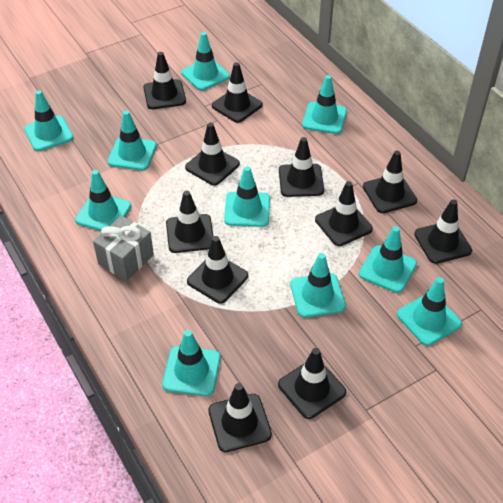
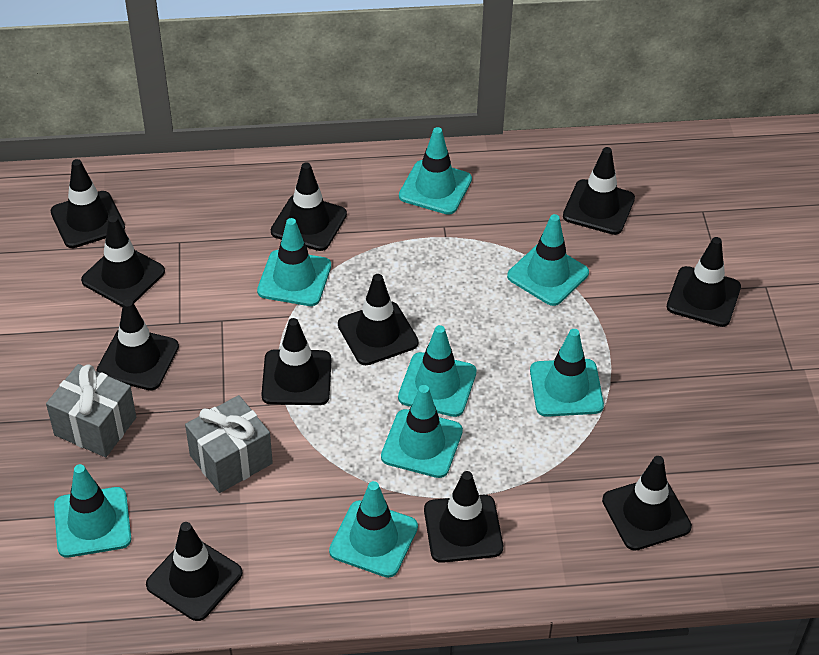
grey gift: 1 -> 2
turquoise traffic cone: 10 -> 8

